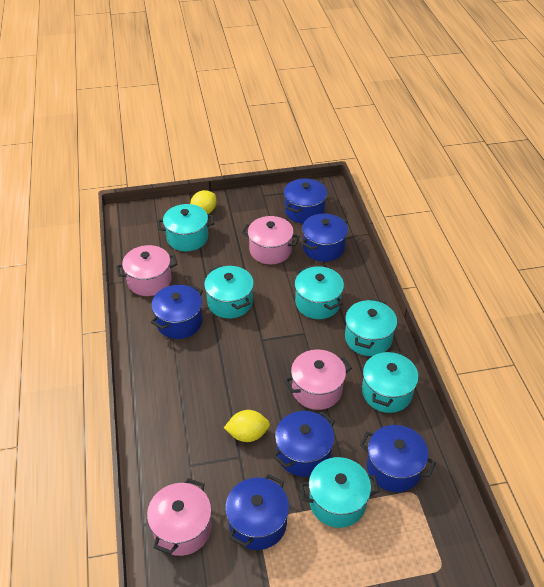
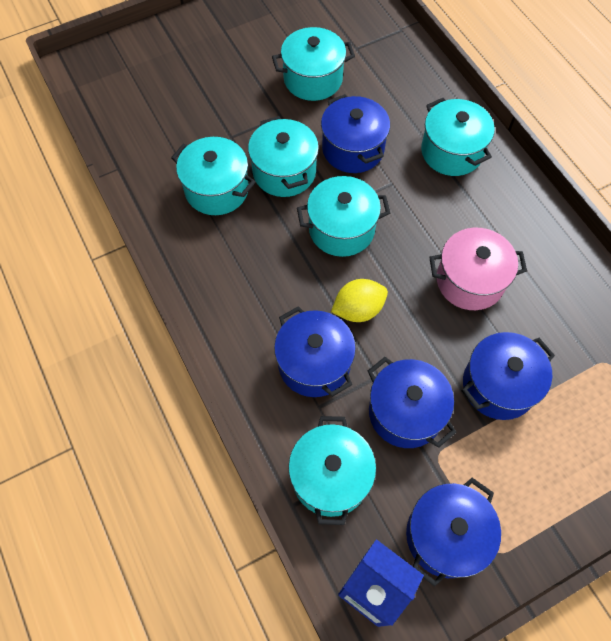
blue carton: 0 -> 1
blue pot: 6 -> 5
pink pot: 4 -> 1
yellow lemon: 2 -> 1

